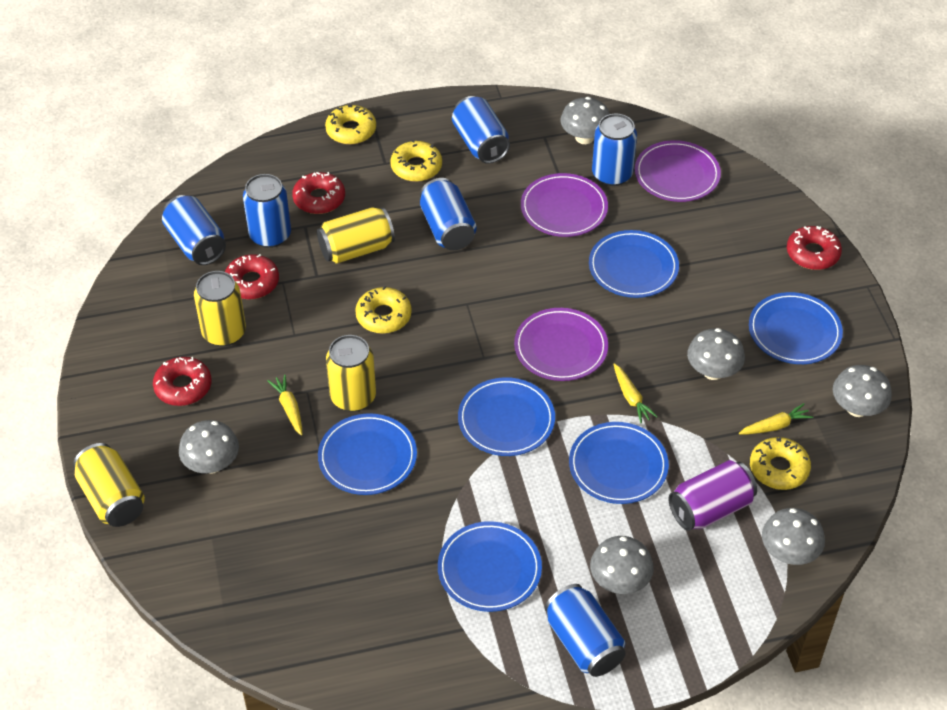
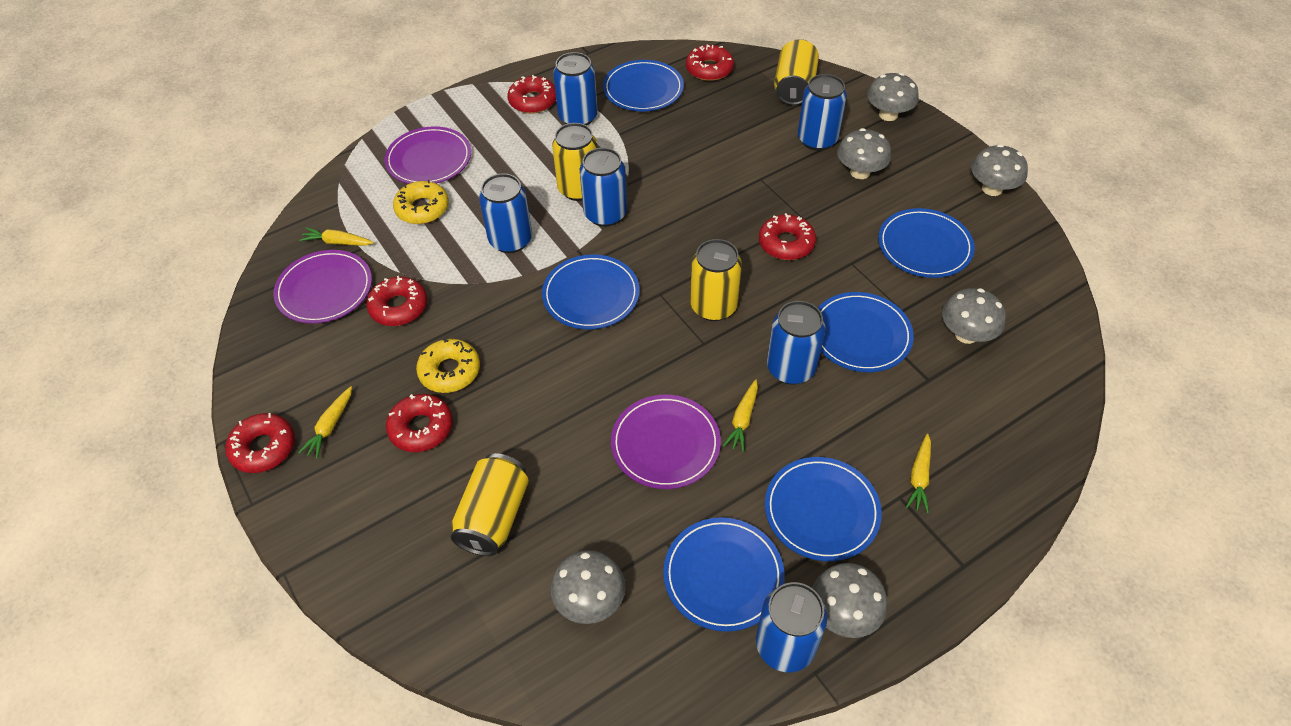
purple can: 1 -> 0
red donut: 4 -> 6
yellow carrot: 3 -> 4
yellow donut: 4 -> 2

